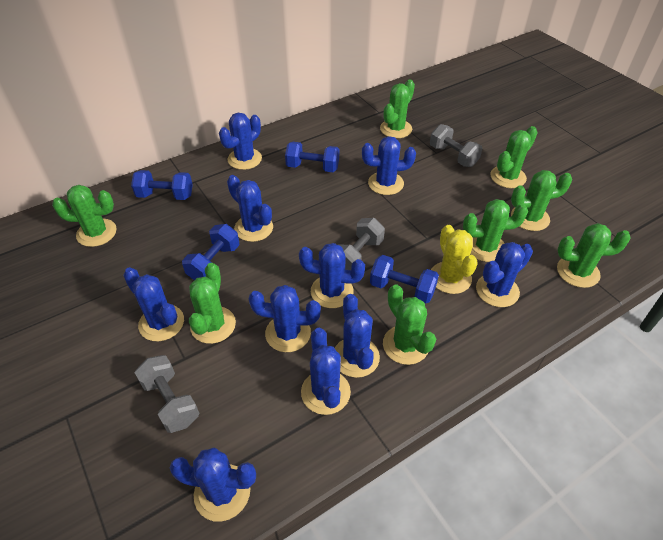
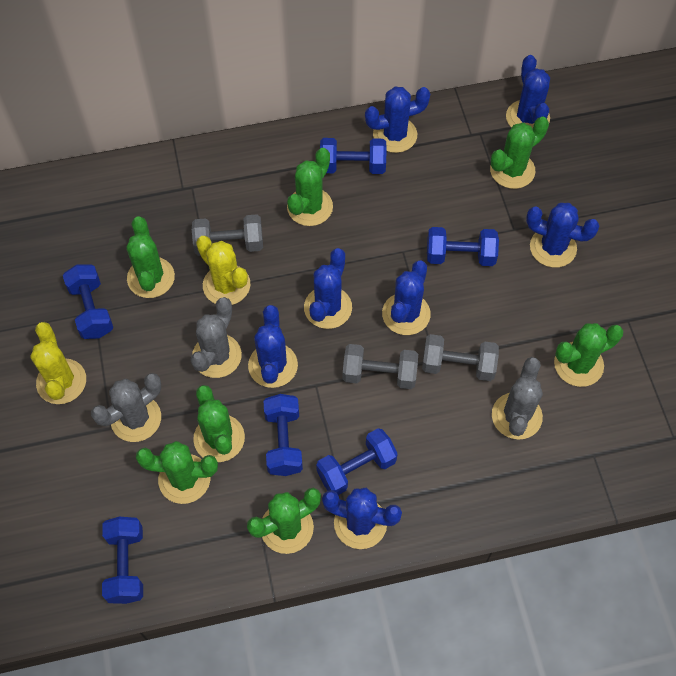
blue cactus: 10 -> 7
blue dumbbell: 4 -> 6
green cactus: 8 -> 7
grey cactus: 0 -> 3
yellow cactus: 1 -> 2

